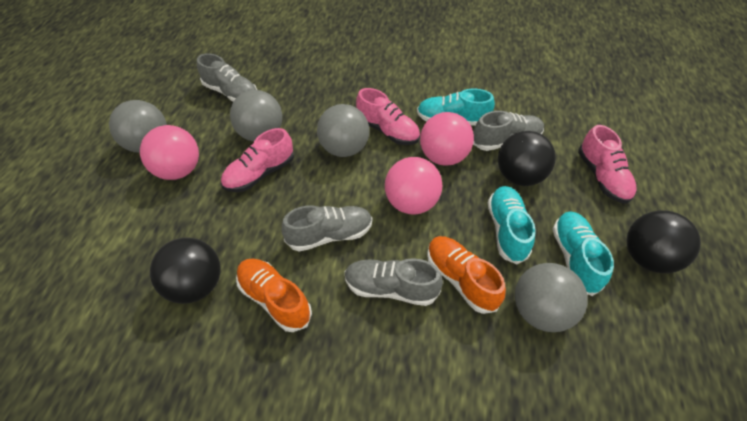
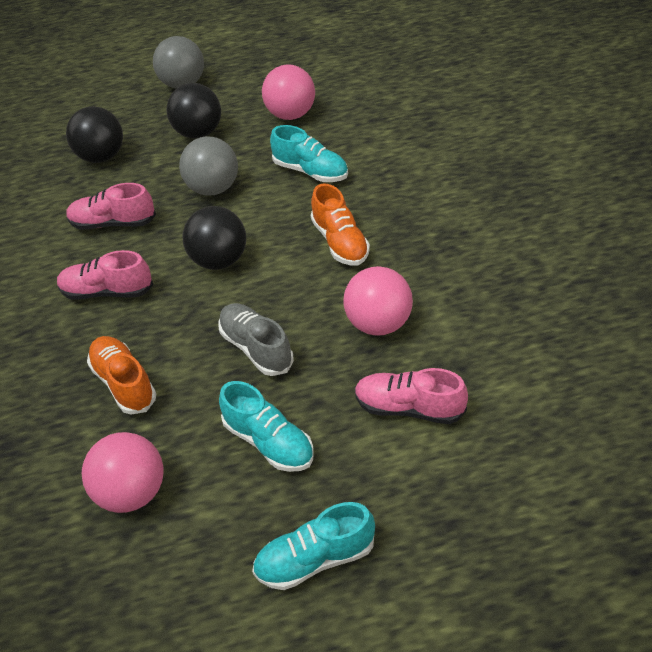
grey ball: 4 -> 2
grey shoe: 4 -> 1

